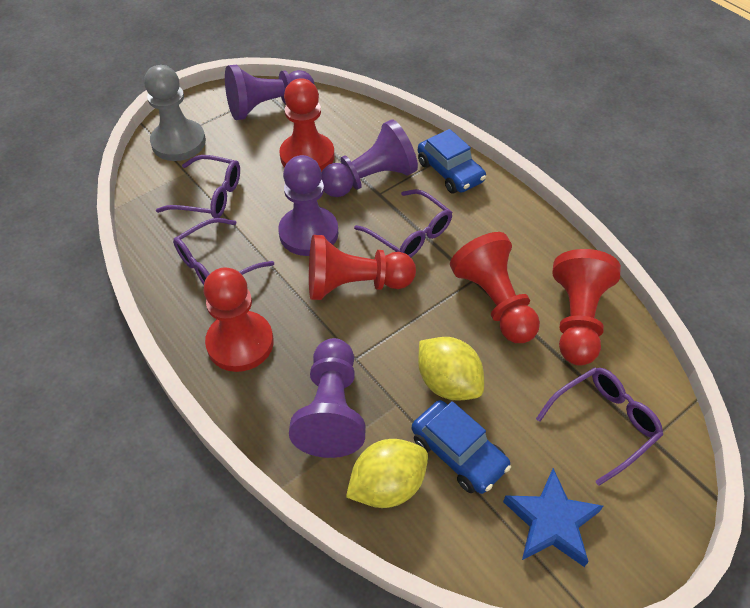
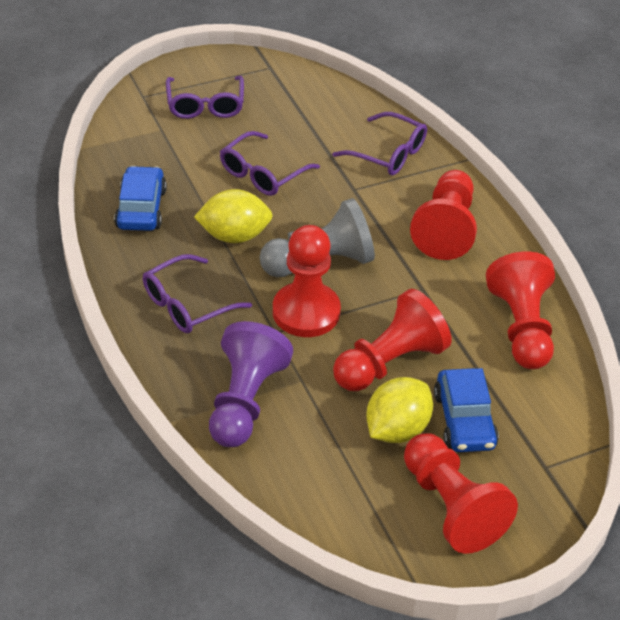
blue star: 1 -> 0
purple pawn: 4 -> 1

